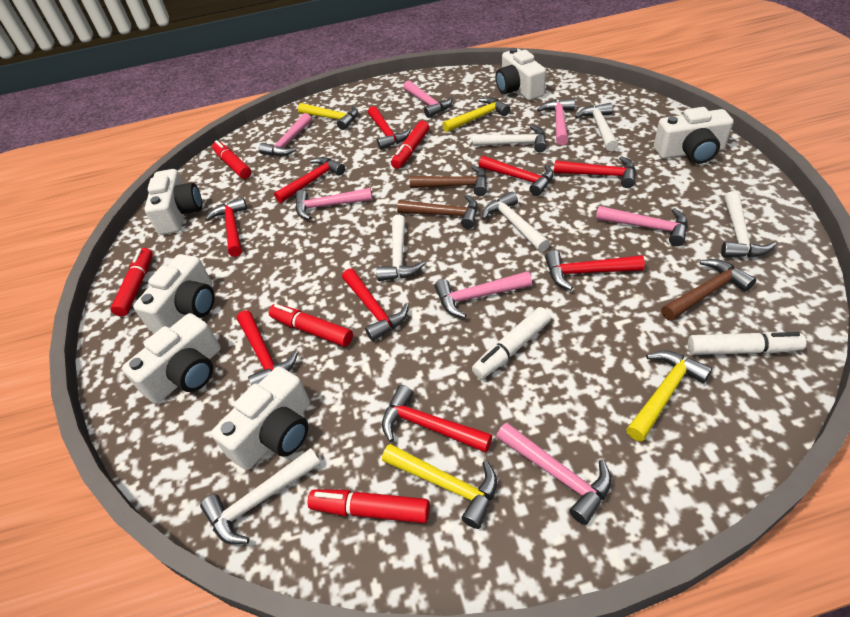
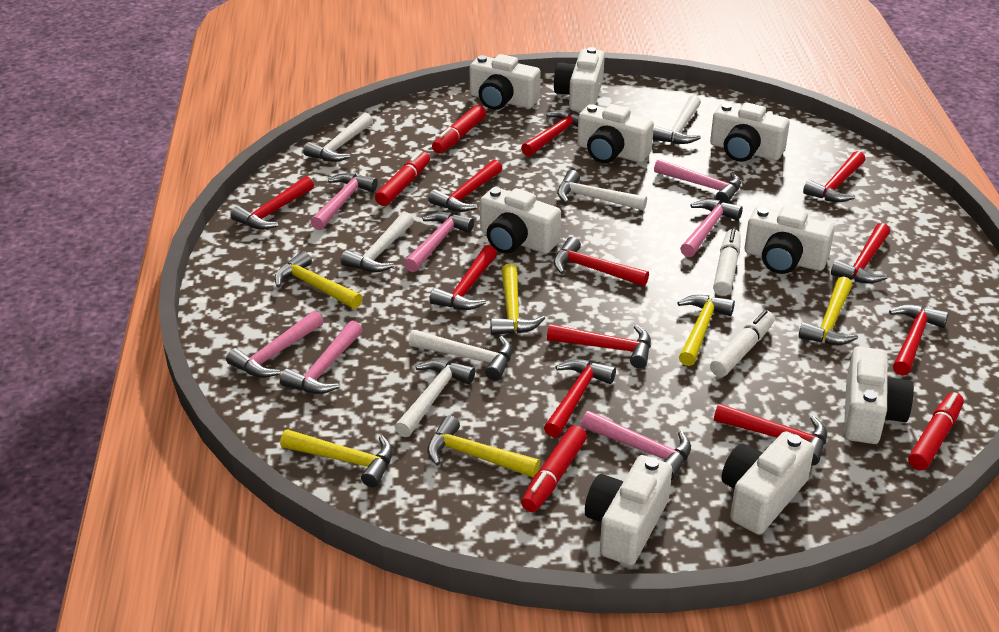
brown hammer: 3 -> 0
red hammer: 9 -> 11
red marker: 5 -> 4
white camera: 6 -> 9
yellow hammer: 4 -> 6

